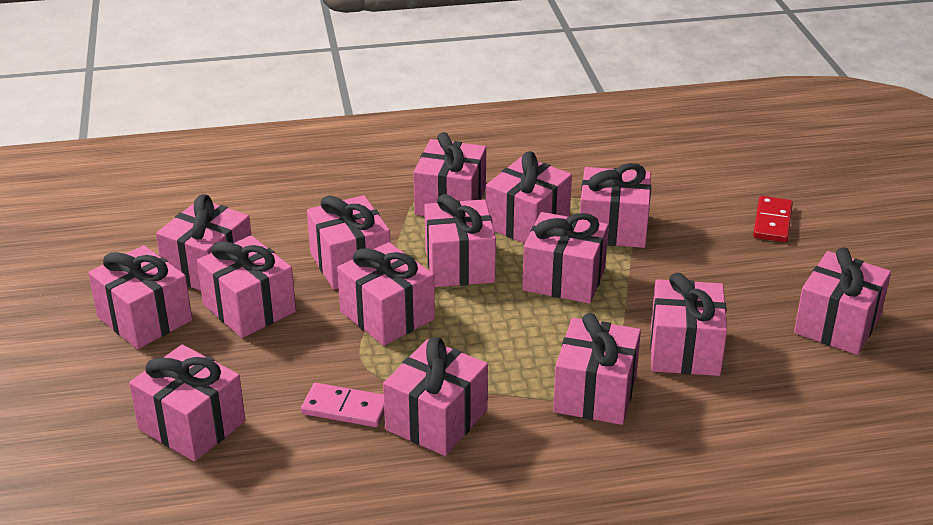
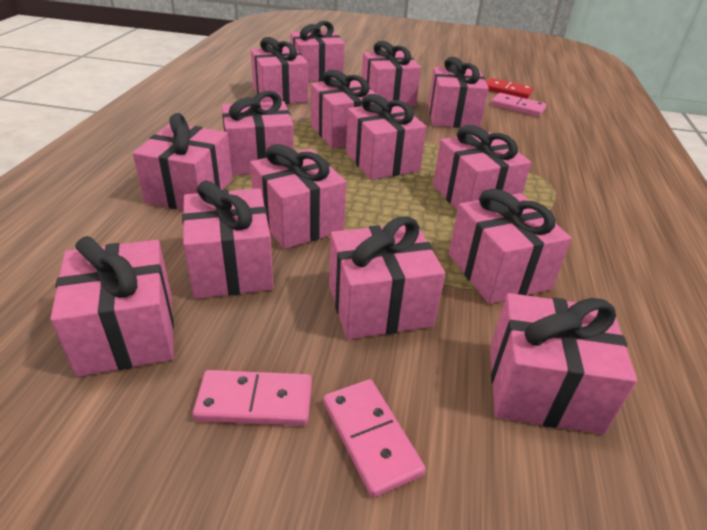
pink domino: 1 -> 3

